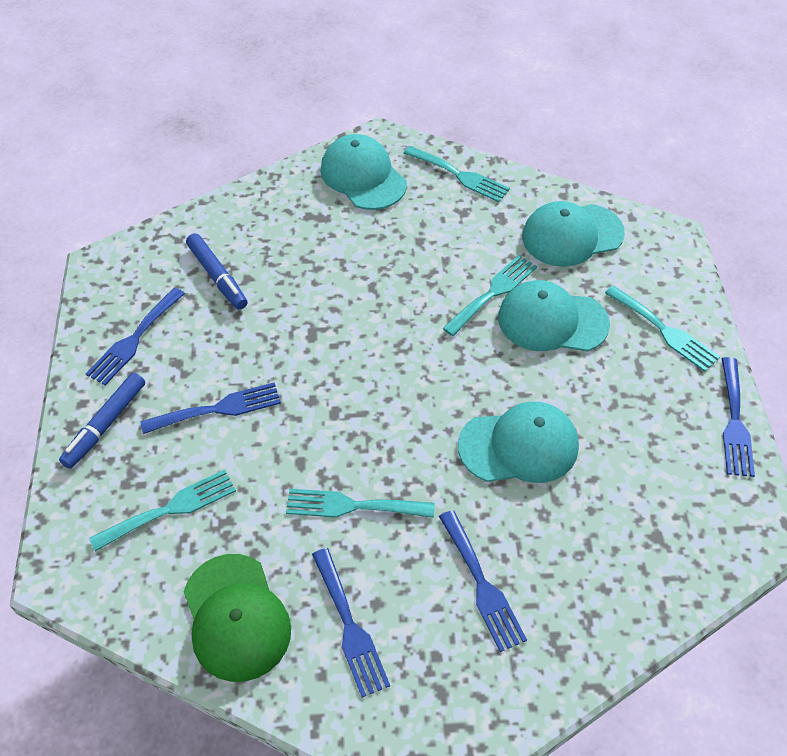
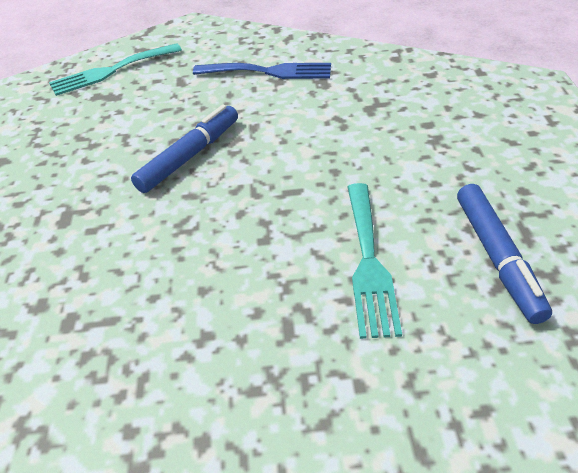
blue fork: 5 -> 1
green cap: 1 -> 0
turquoise cap: 4 -> 0
turquoise fork: 5 -> 2

